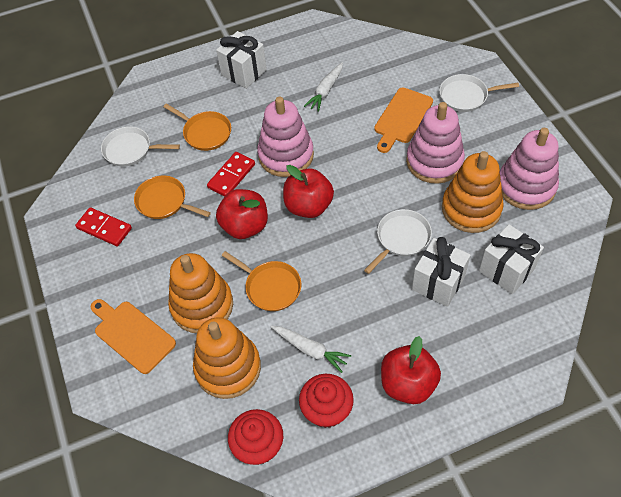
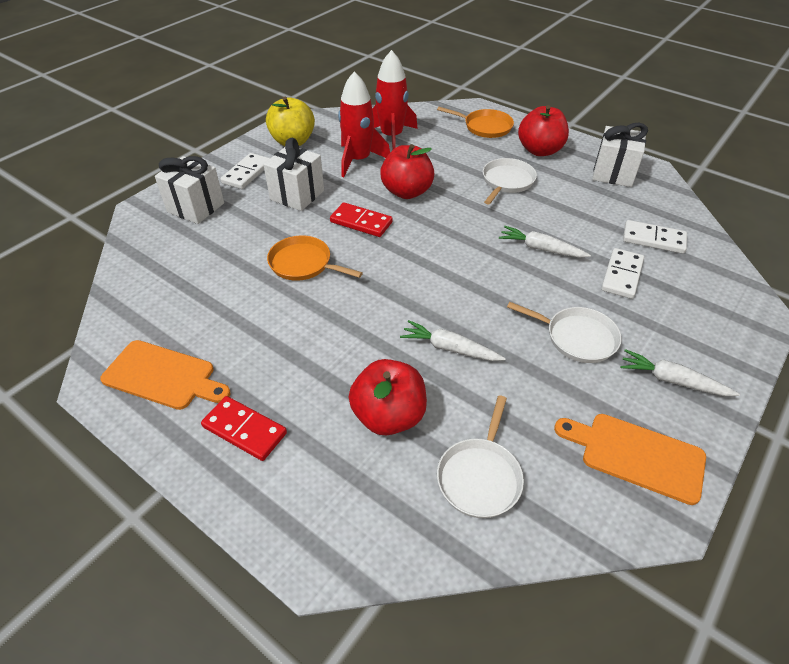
orange pan: 3 -> 2
orange stacking toy: 3 -> 0
pink stacking toy: 3 -> 0
red cupcake: 2 -> 0
red rocket: 0 -> 2
white carrot: 2 -> 3
white domino: 0 -> 3
yellow apple: 0 -> 1

